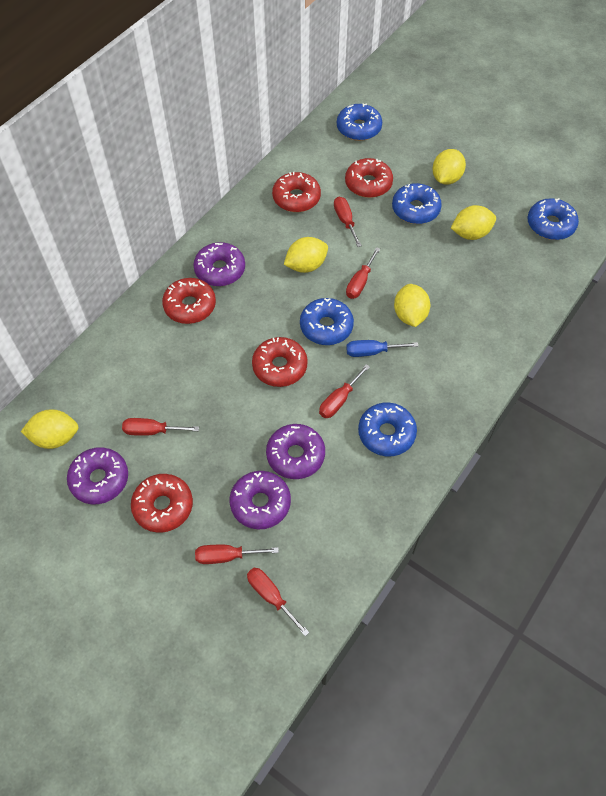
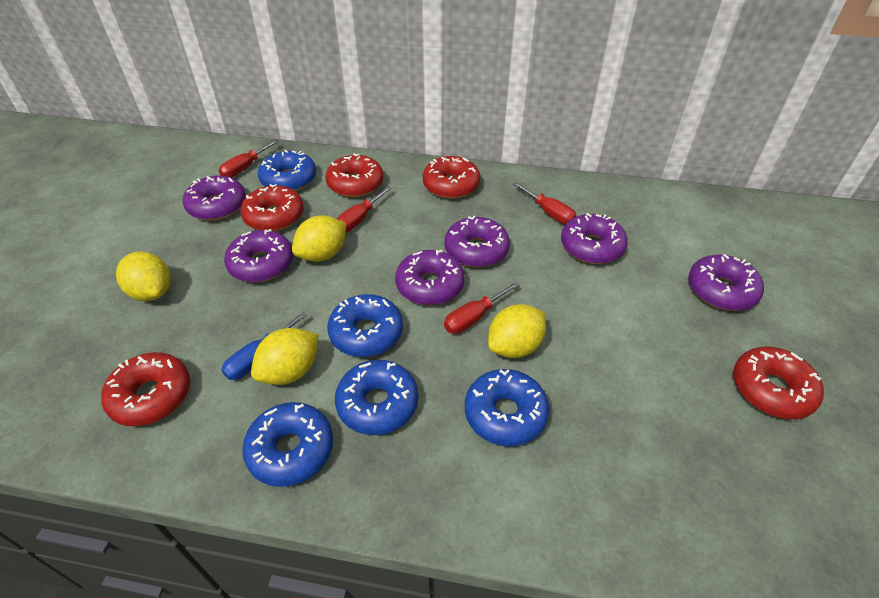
purple donut: 4 -> 6
red screwdriver: 6 -> 4
yellow lemon: 5 -> 4

